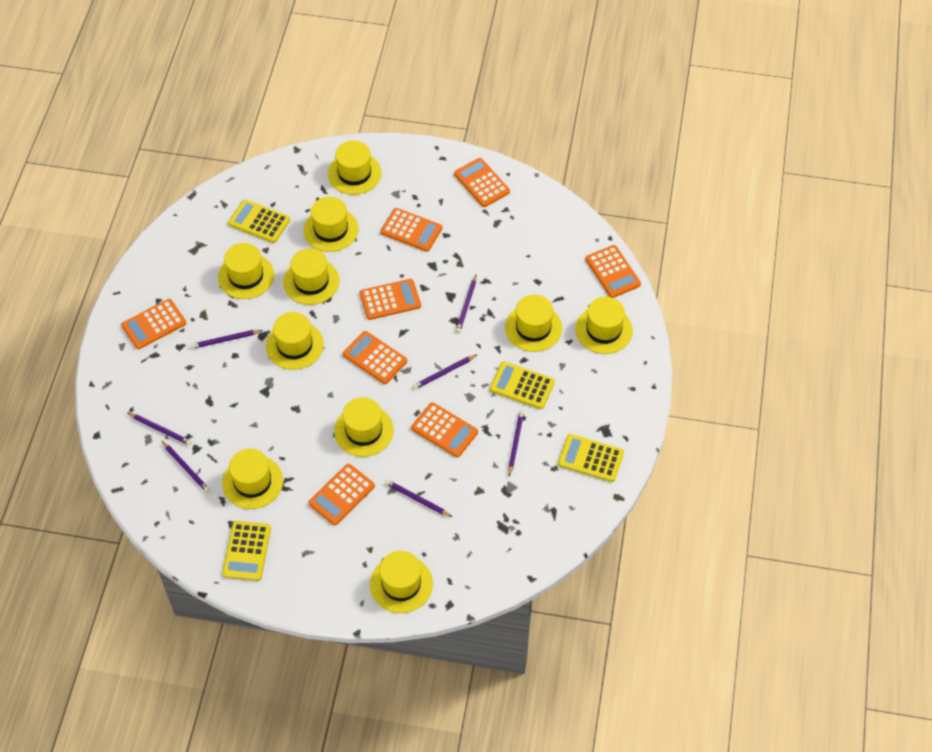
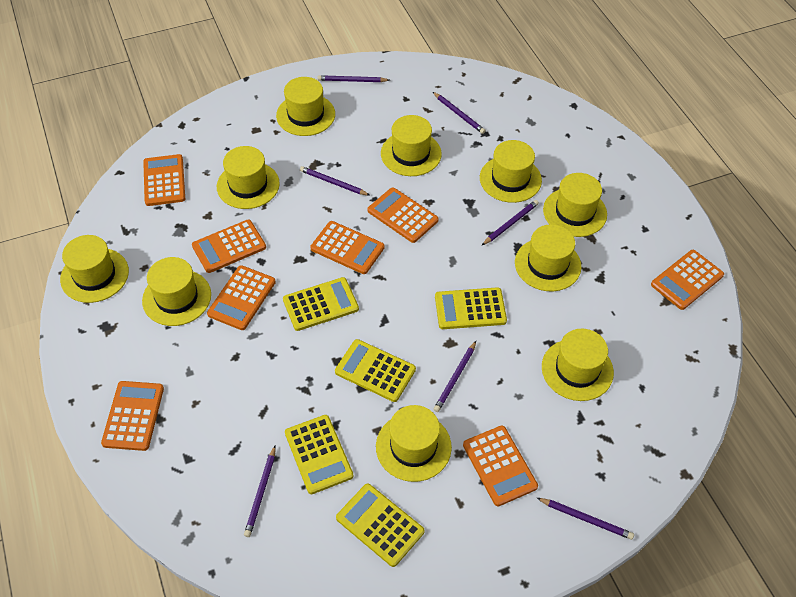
yellow calculator: 4 -> 5

